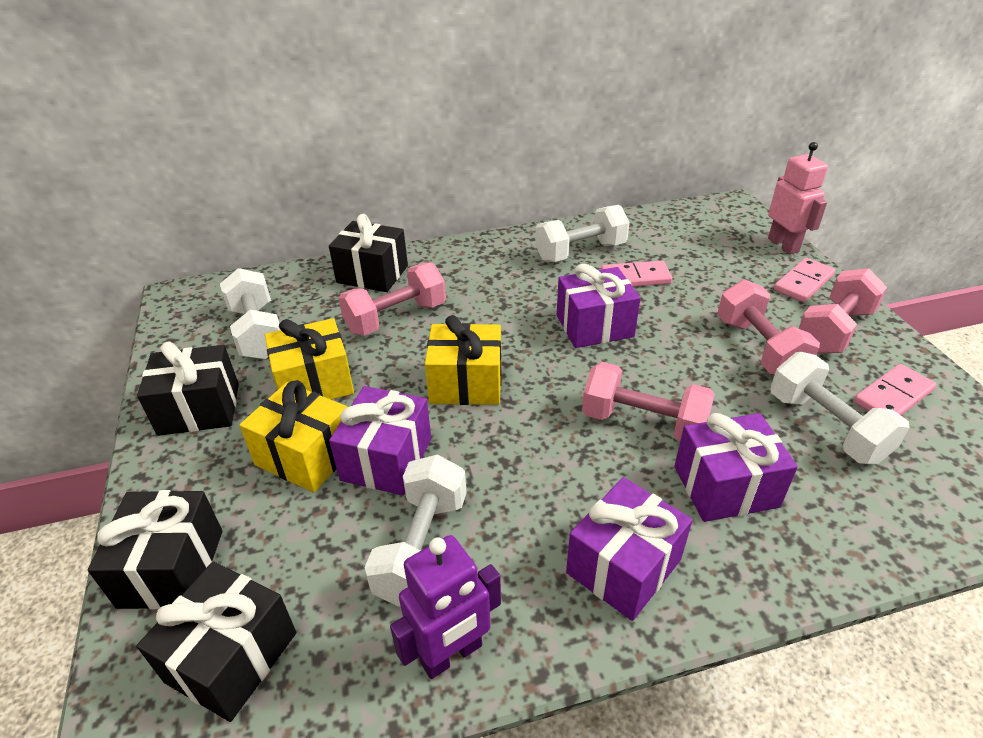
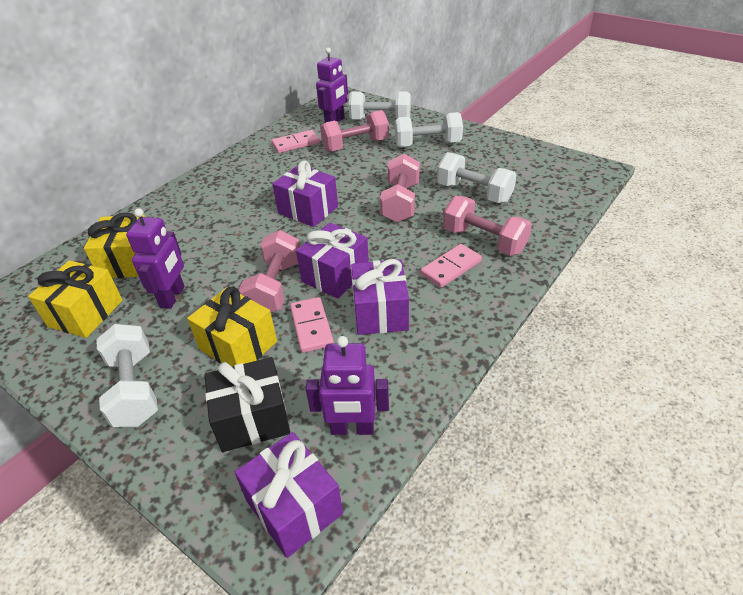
black gift: 4 -> 1
pink robot: 1 -> 0
purple robot: 1 -> 3

